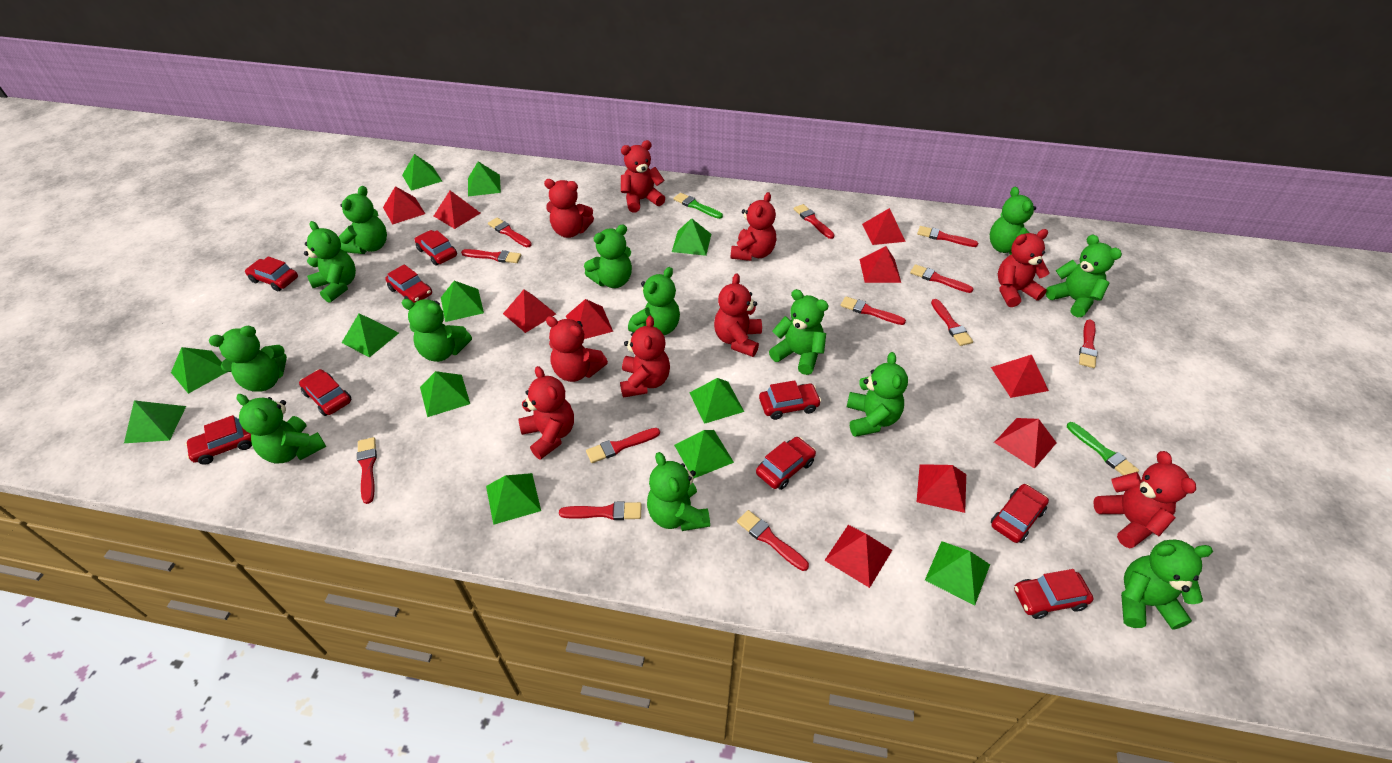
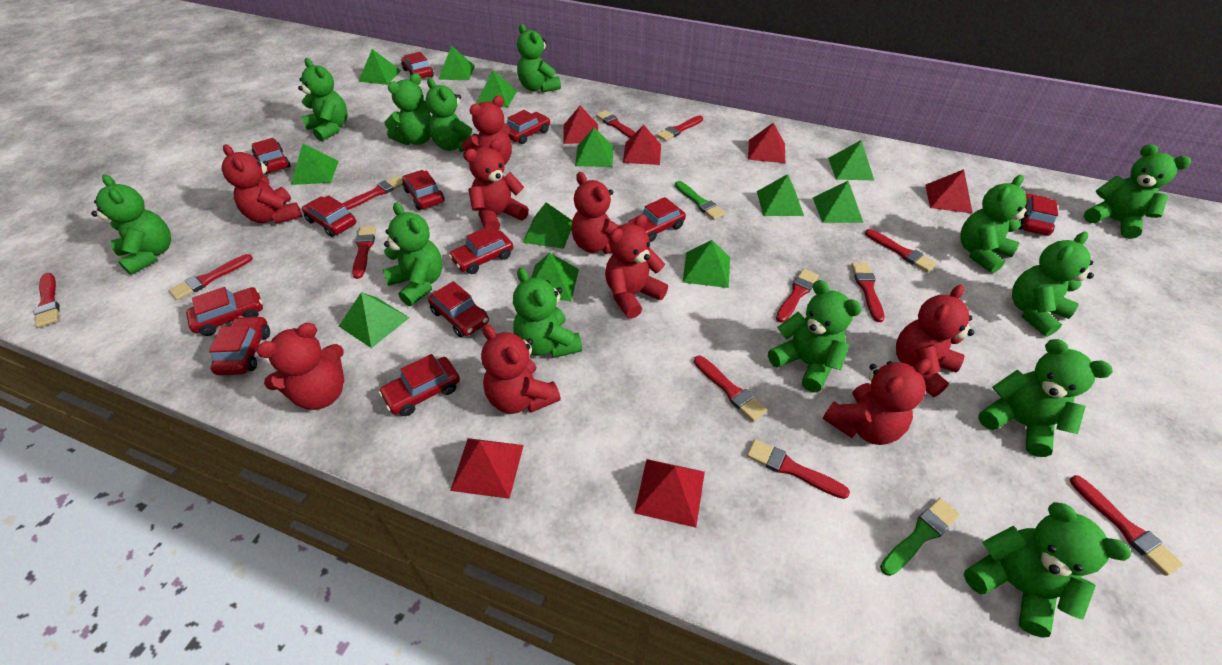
red car: 9 -> 12
red pyramid: 10 -> 6

